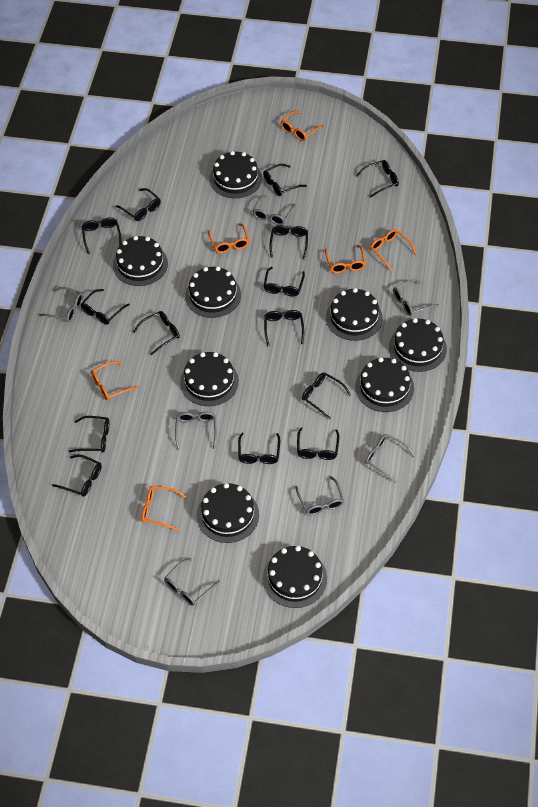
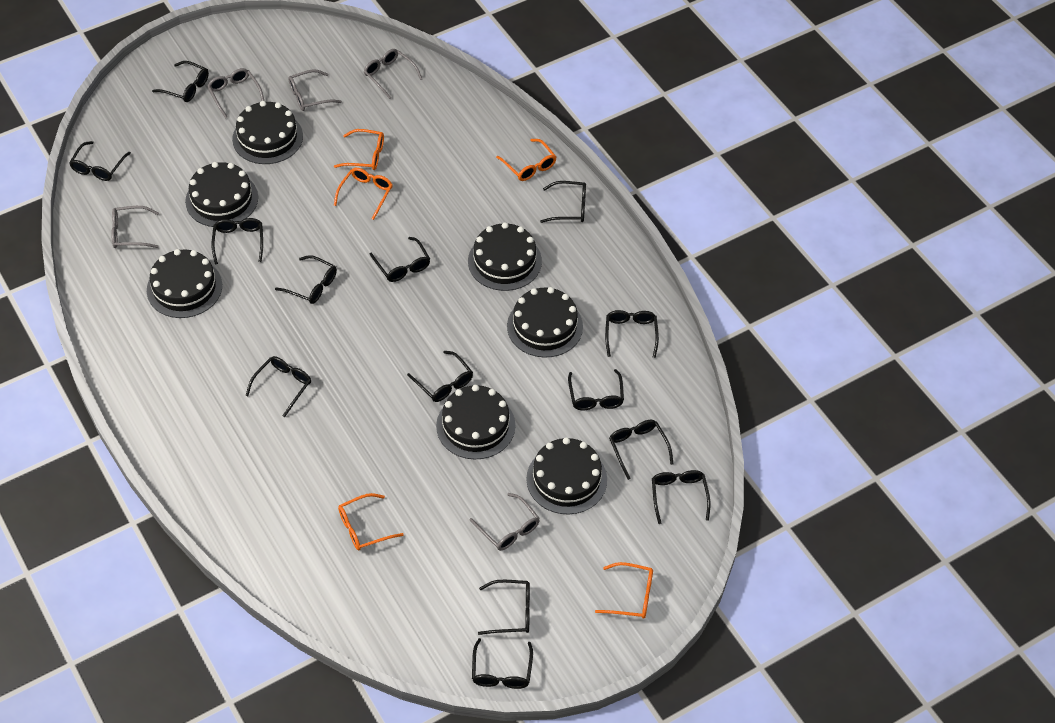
black cake: 9 -> 7
grey glasses: 7 -> 5
orange glasses: 6 -> 5

